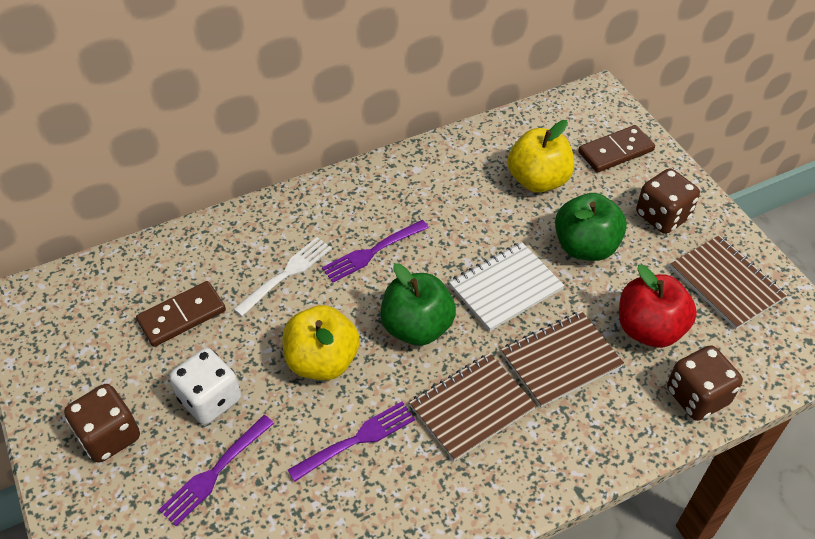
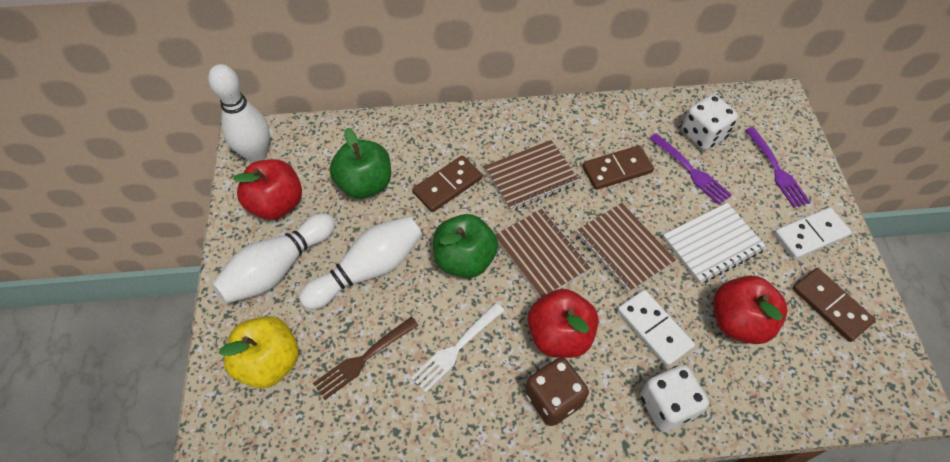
brown dice: 3 -> 1
brown domino: 2 -> 3
brown fork: 0 -> 1
purple fork: 3 -> 2
red apple: 1 -> 3
white bowling pin: 0 -> 3
white dice: 1 -> 2
white domino: 0 -> 2
yellow apple: 2 -> 1

